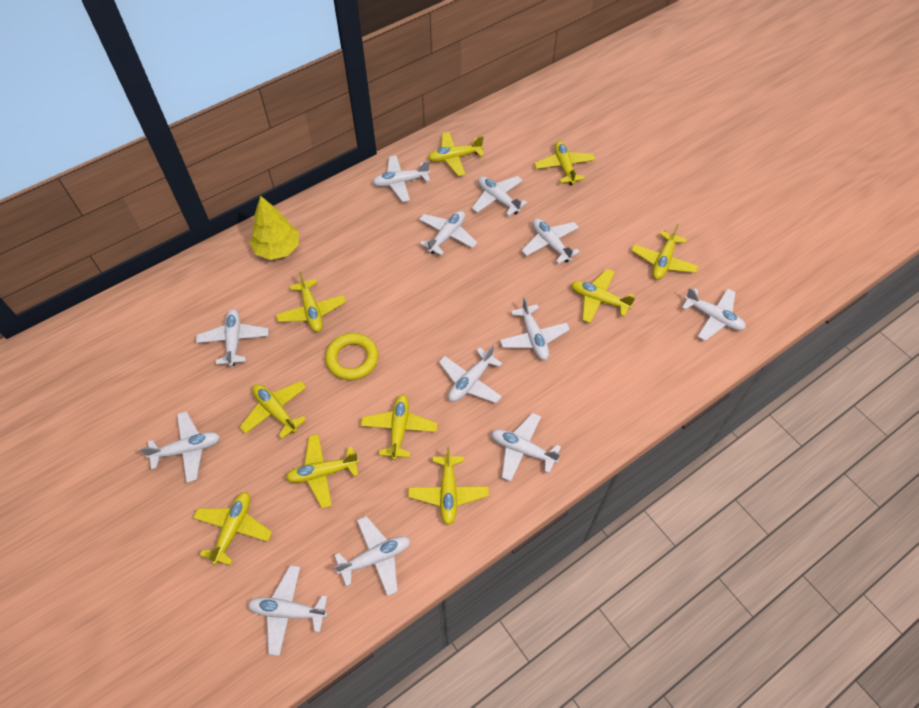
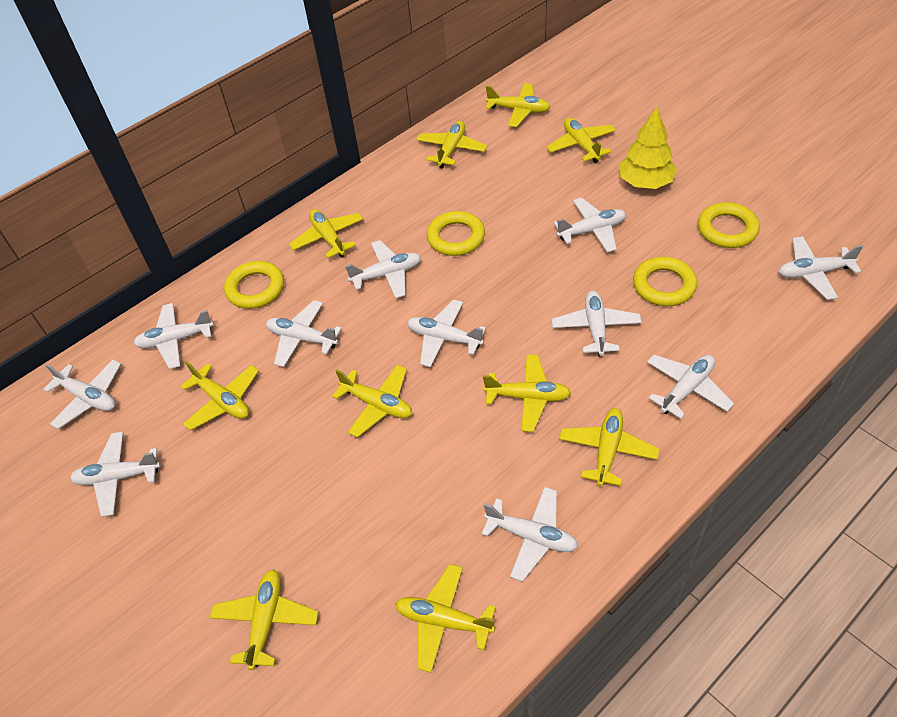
white plane: 12 -> 11
yellow ring: 1 -> 4

